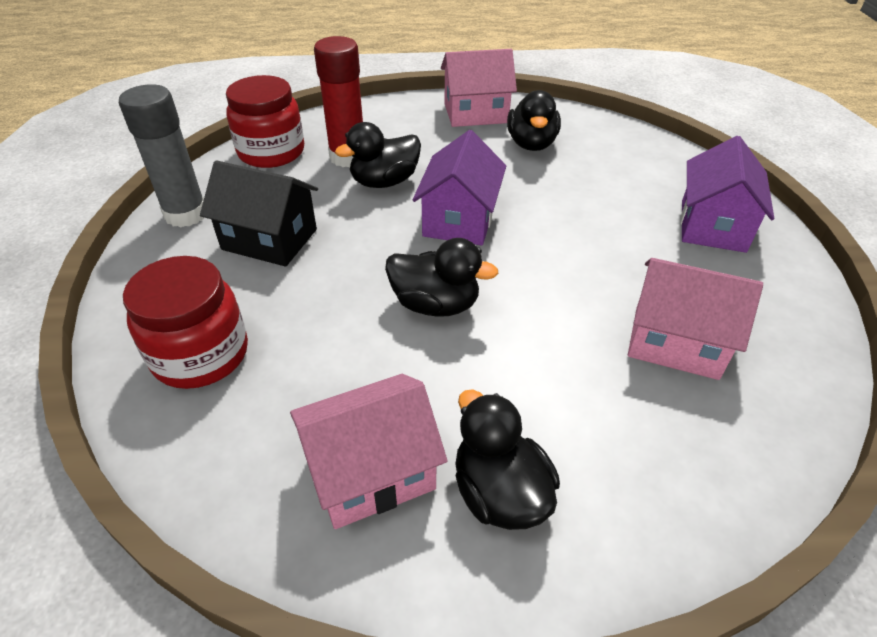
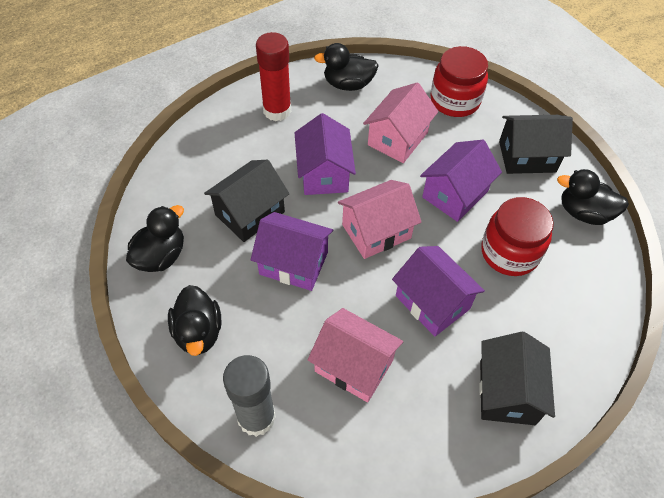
black house: 1 -> 3
purple house: 2 -> 4

